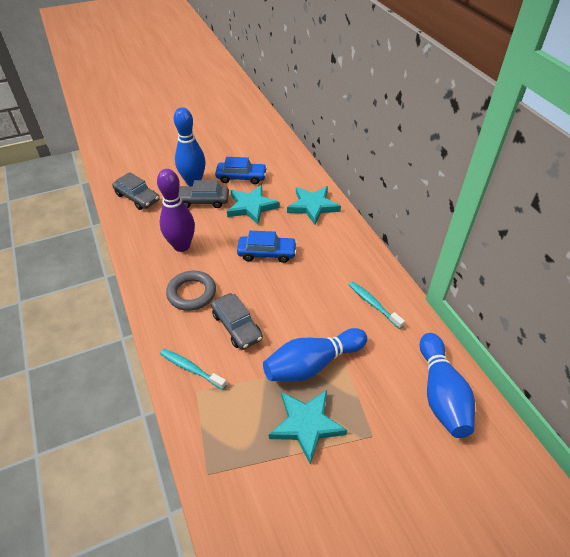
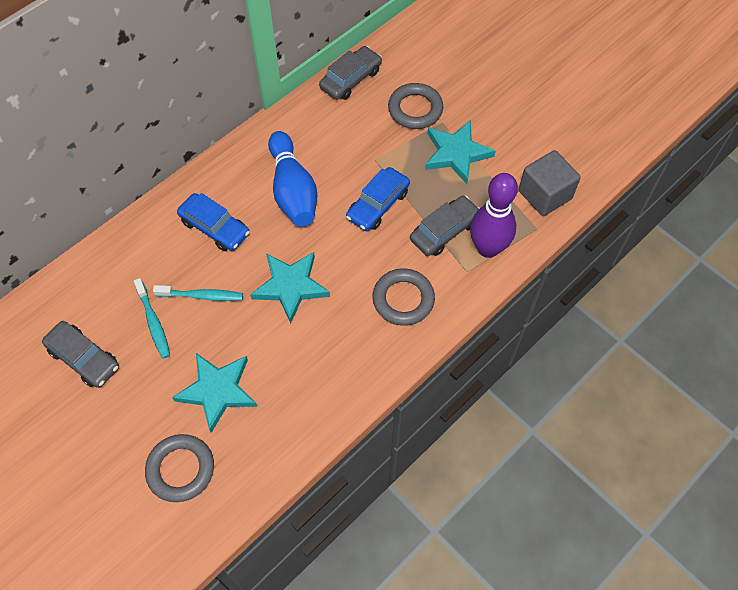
blue bowling pin: 3 -> 1
grey cube: 0 -> 1
grey ring: 1 -> 3

